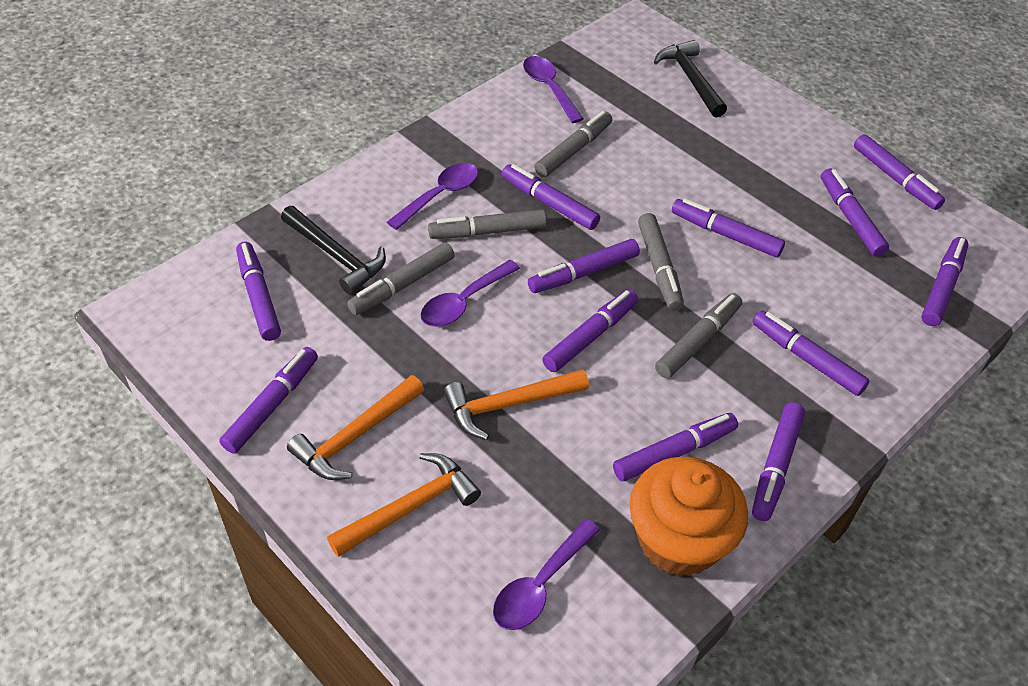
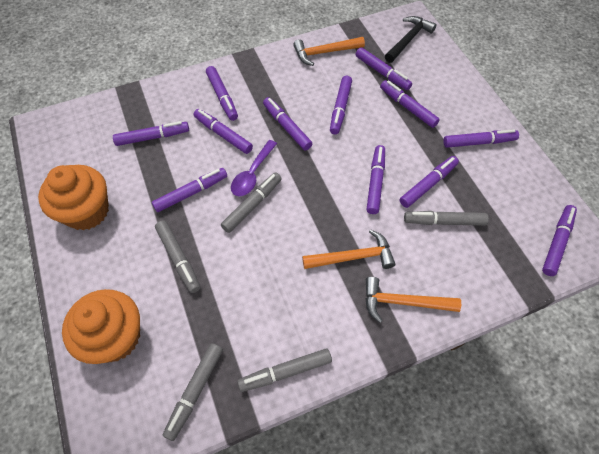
black hammer: 2 -> 1
orange cupcake: 1 -> 2
purple spoon: 4 -> 1

